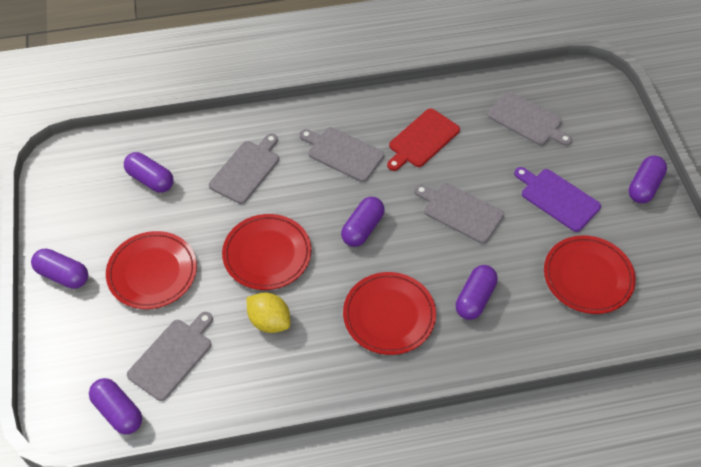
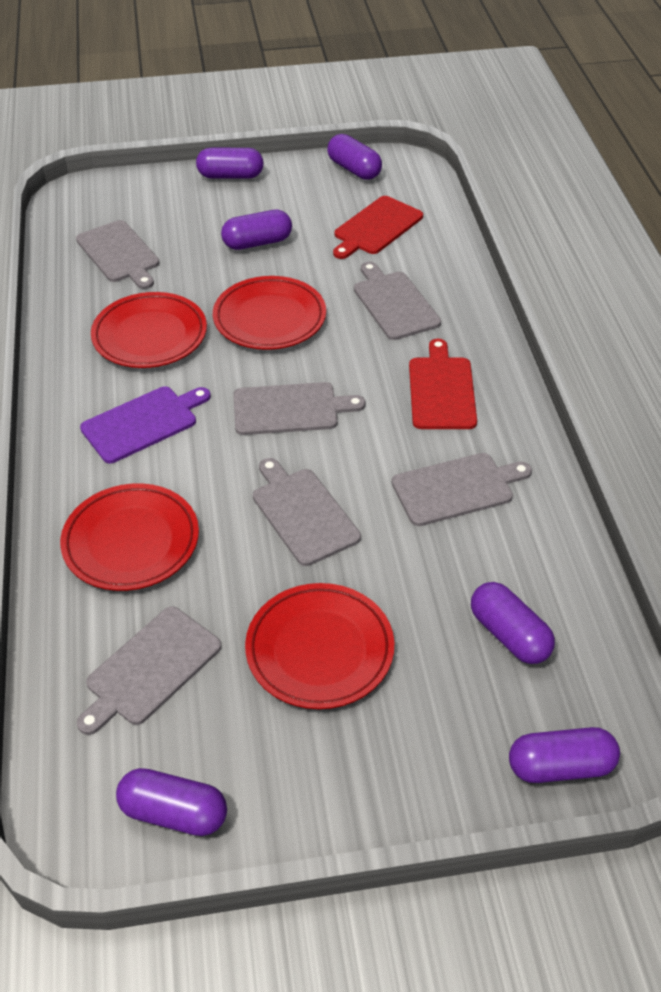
grey cutting board: 5 -> 6
red cutting board: 1 -> 2
yellow lemon: 1 -> 0

